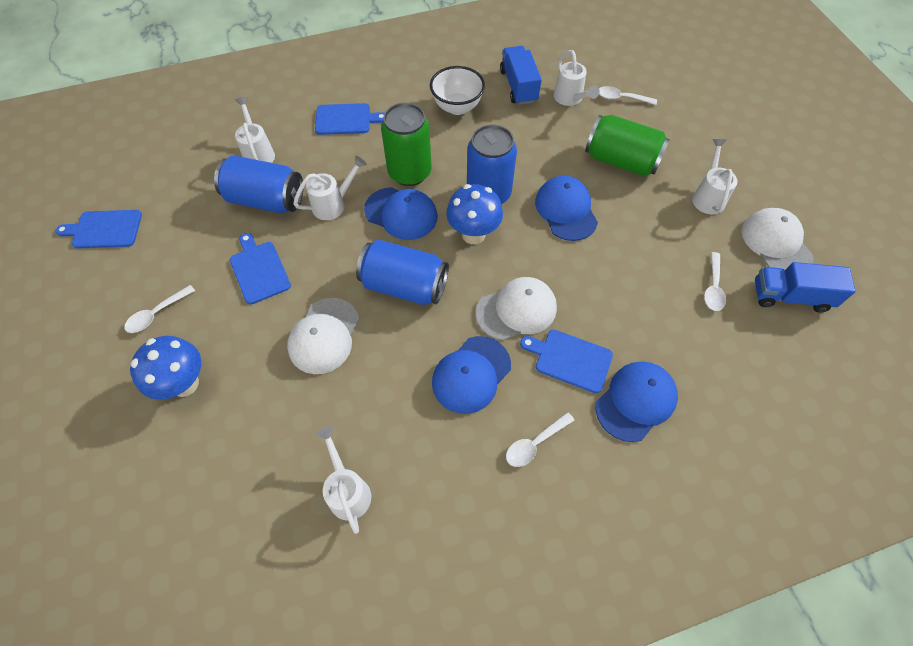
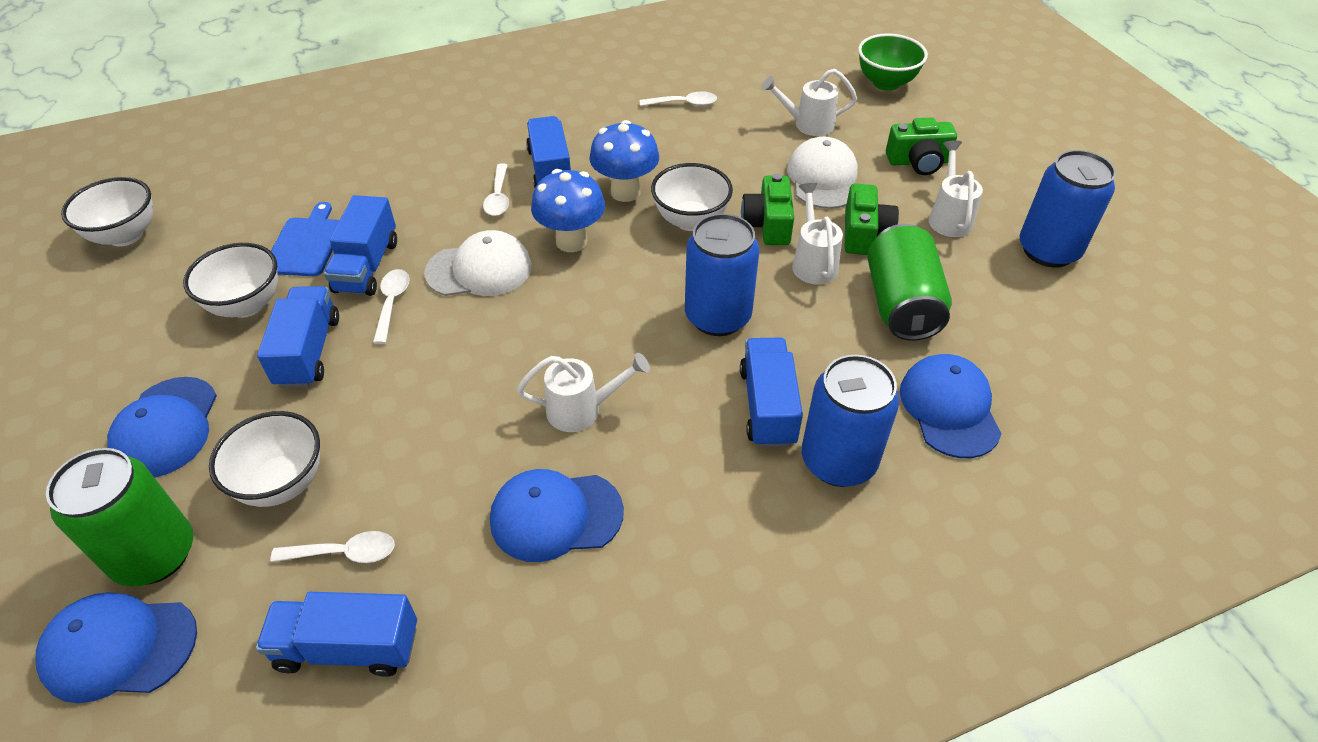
blue cutting board: 4 -> 1
blue truck: 2 -> 5
green bowl: 0 -> 1
green camera: 0 -> 3
white bowl: 1 -> 4
white cap: 3 -> 2
white watering can: 5 -> 4

